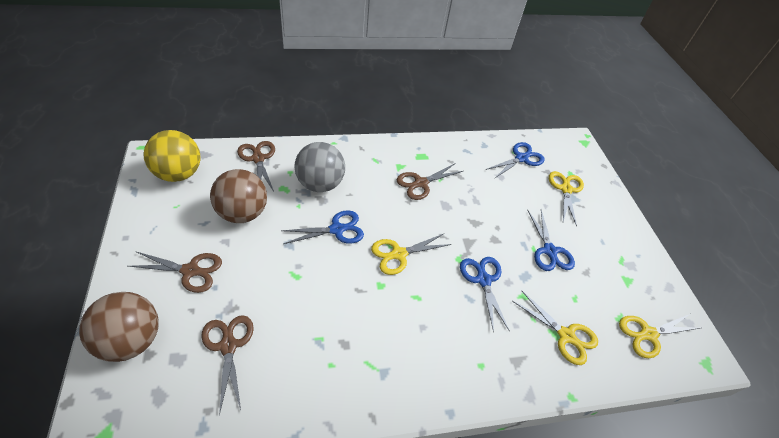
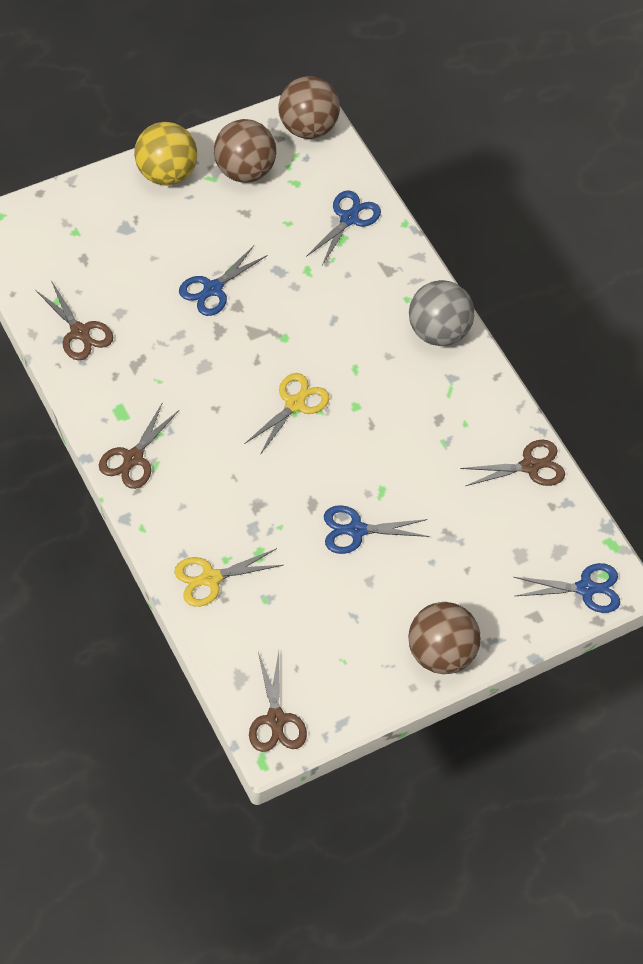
brown ball: 2 -> 3
yellow scissors: 4 -> 2

